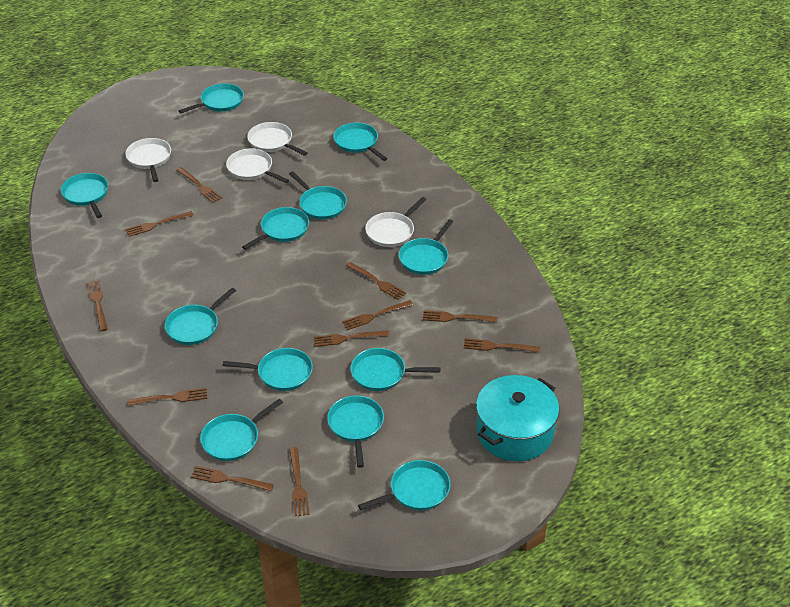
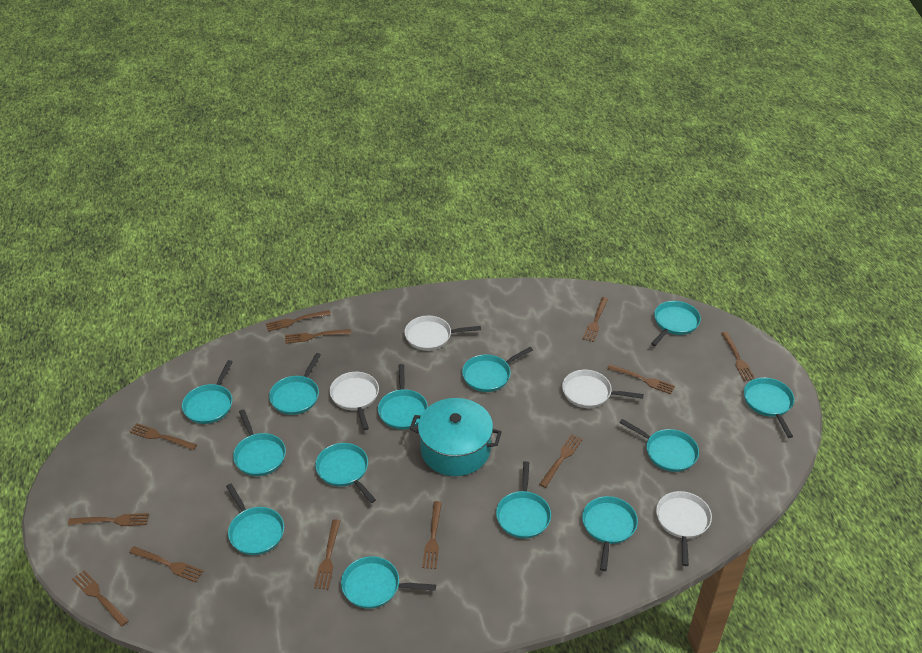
brown fork: 11 -> 12
turquoise pan: 12 -> 13

